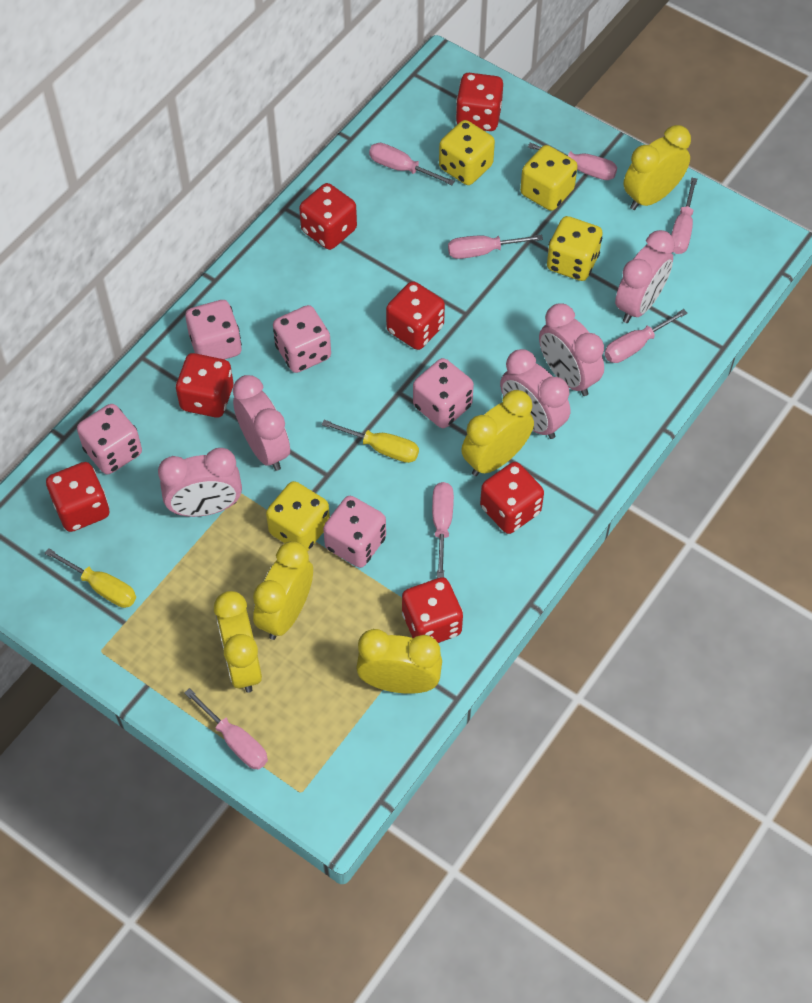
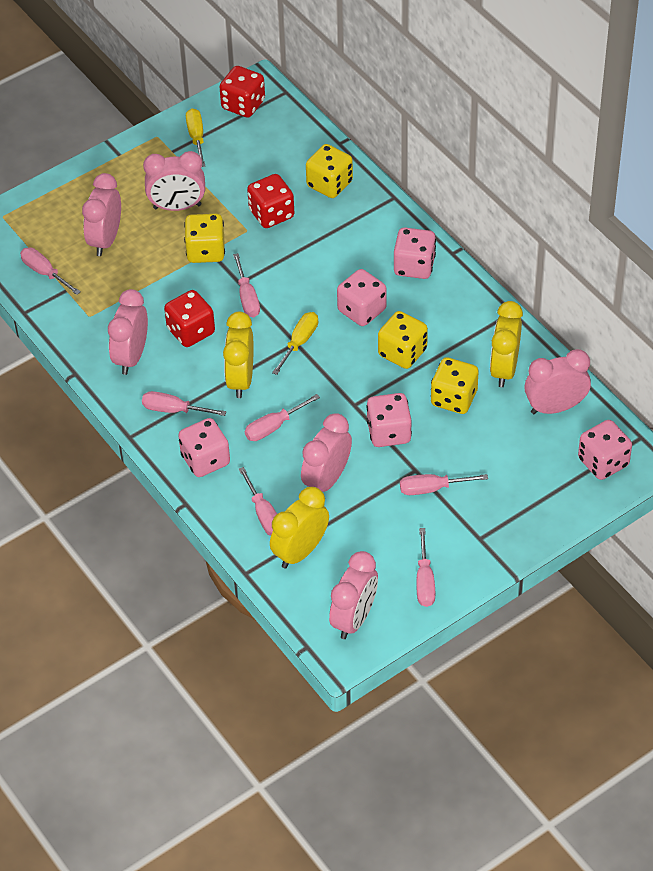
pink clock: 5 -> 6
red dice: 7 -> 3
yellow clock: 5 -> 3

